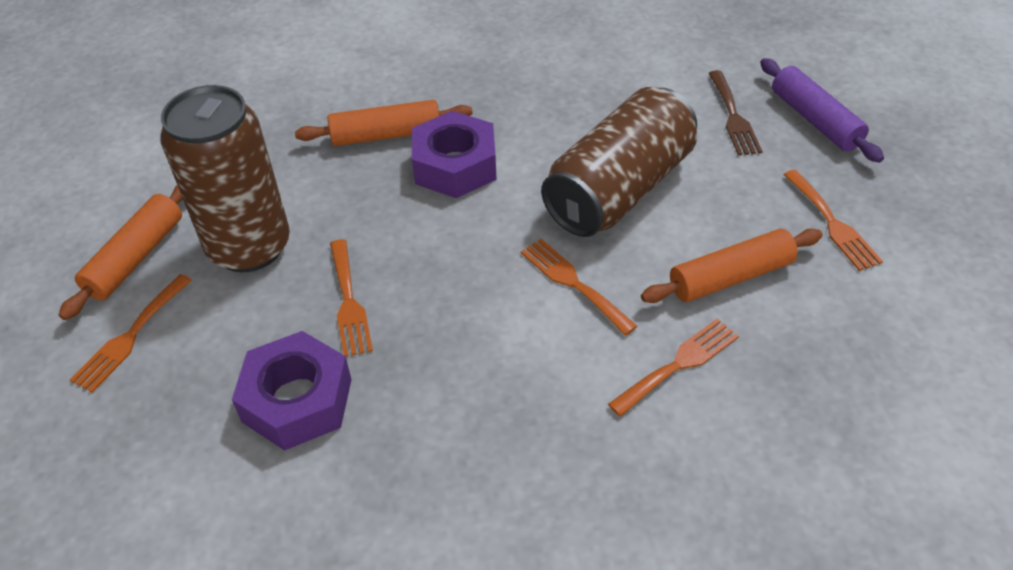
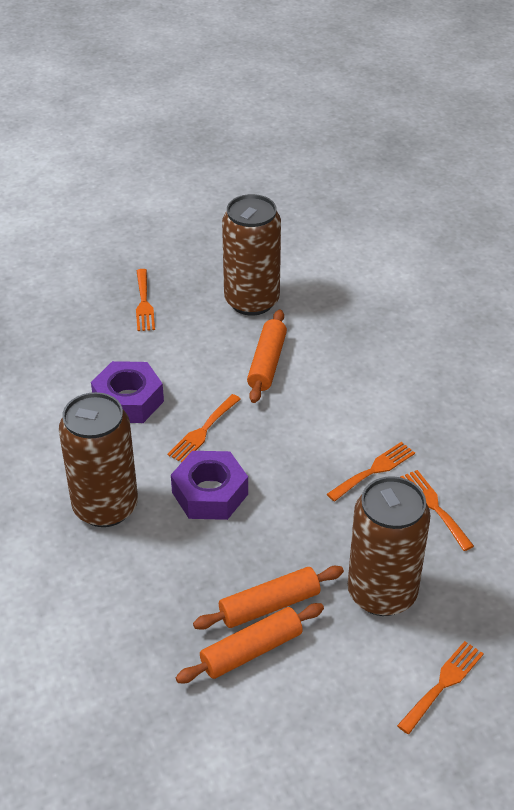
brown can: 2 -> 3
brown fork: 1 -> 0
purple rolling pin: 1 -> 0

